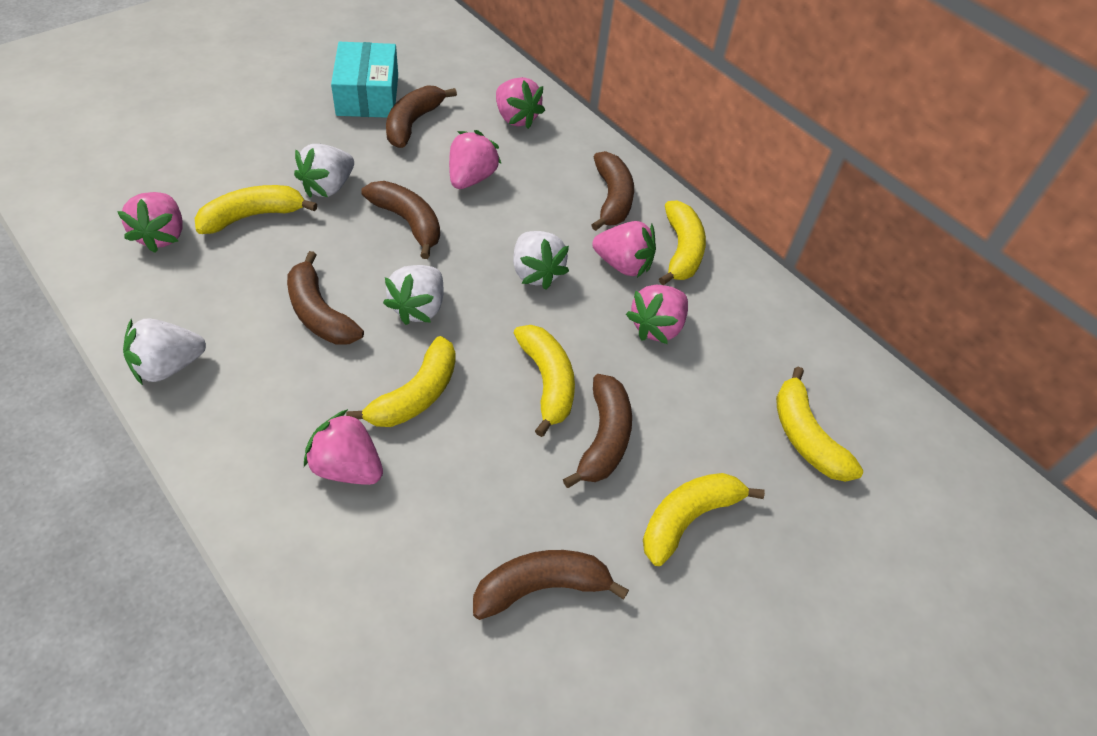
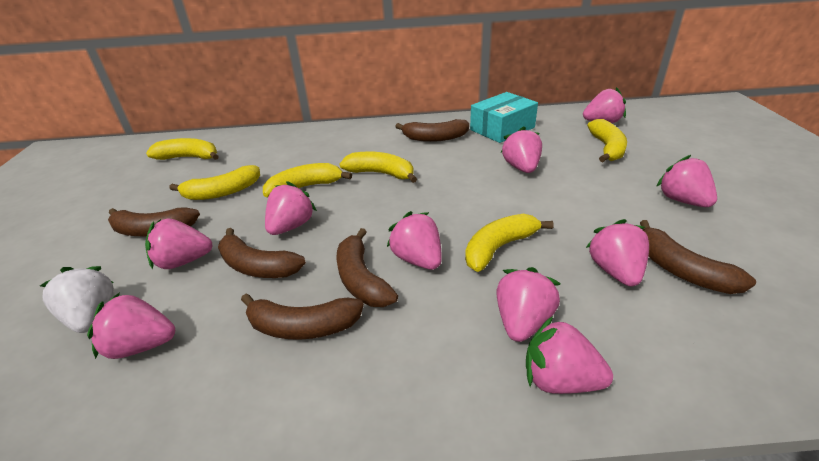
pink strawberry: 6 -> 10
white strawberry: 4 -> 1

